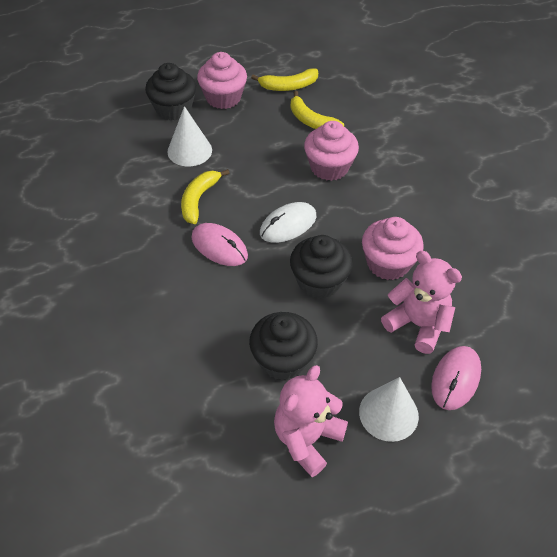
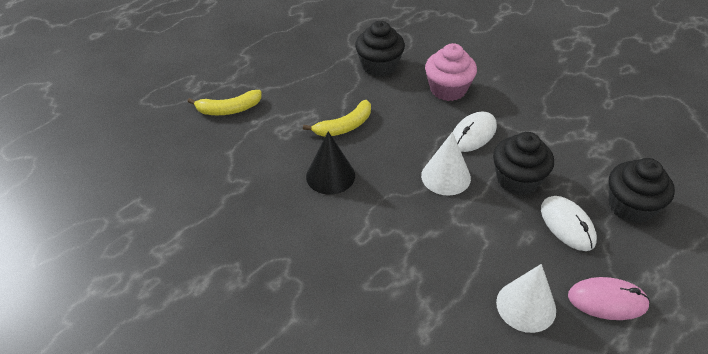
black cone: 0 -> 1
pink cupcake: 3 -> 1
pink mouse: 2 -> 1
pink teddy bear: 2 -> 0
white mouse: 1 -> 2
yellow banana: 3 -> 2

